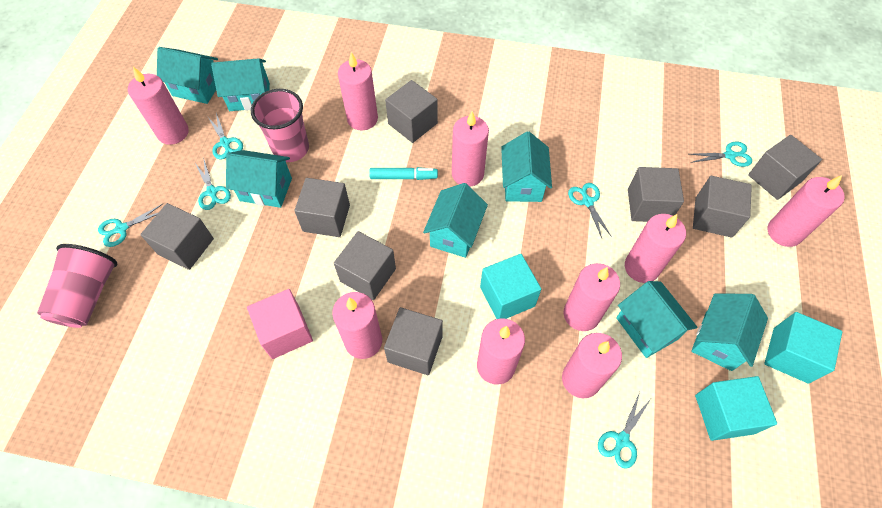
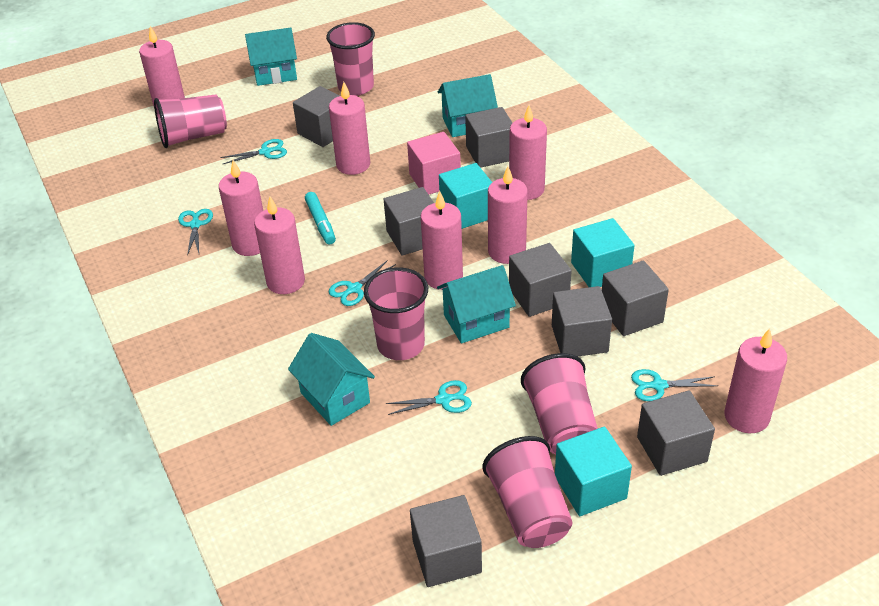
pink candle: 9 -> 8
pink cup: 2 -> 5
turquoise house: 7 -> 4
turquoise scissors: 6 -> 5

